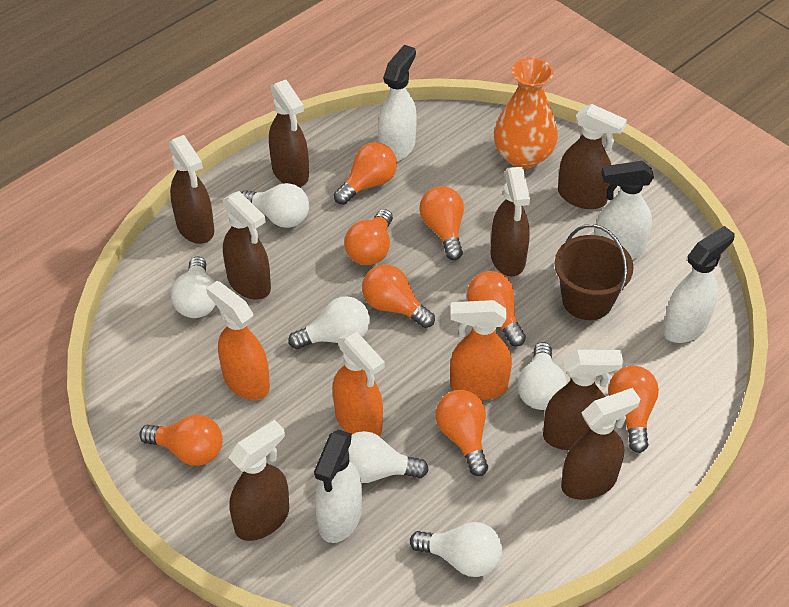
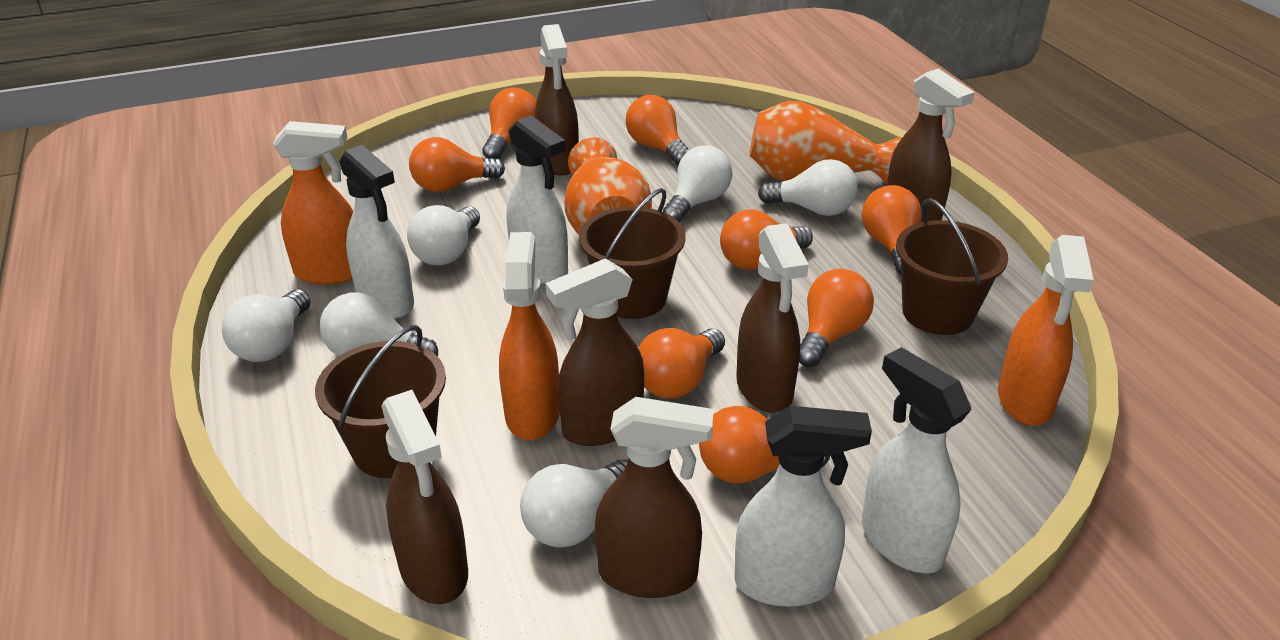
brown bucket: 1 -> 3
brown spray bottle: 8 -> 6
orange vase: 1 -> 2

